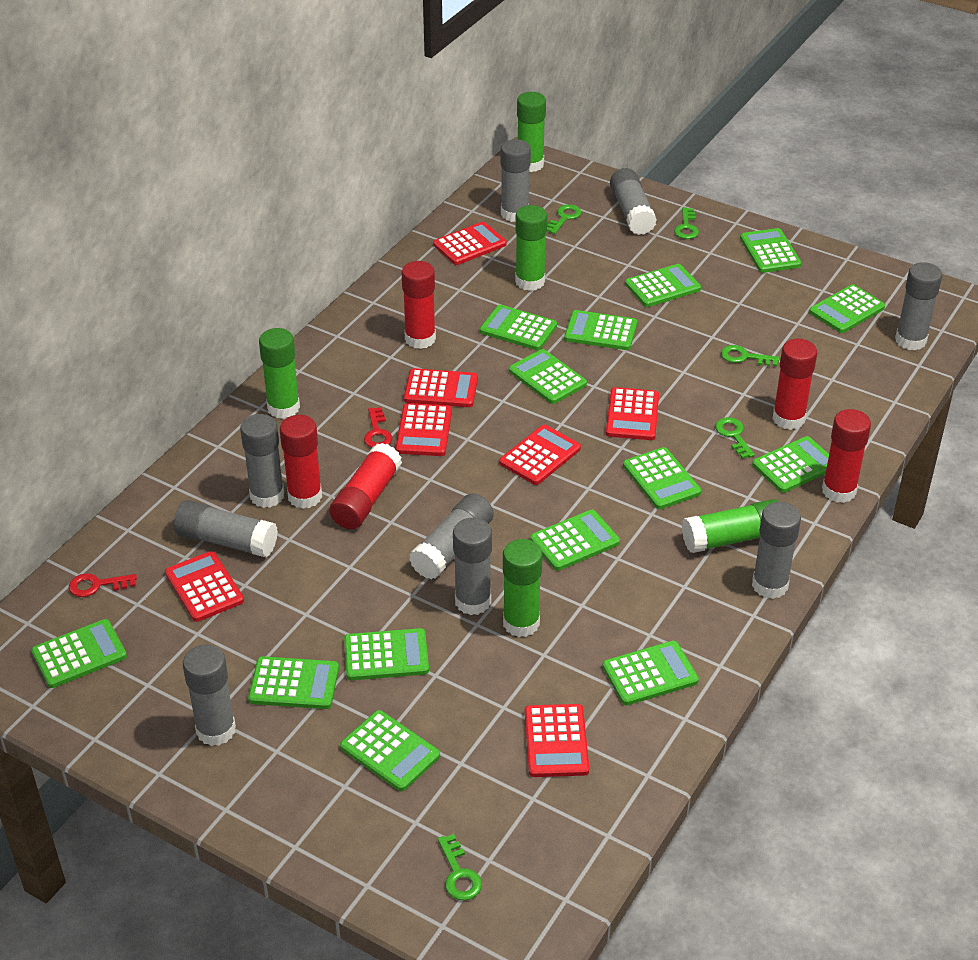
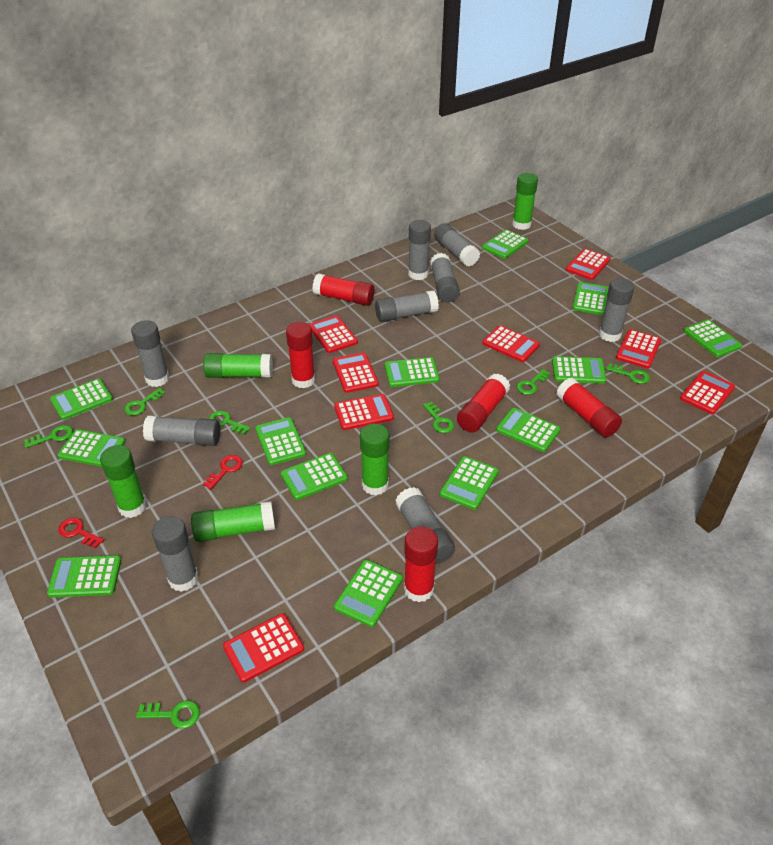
green calculator: 14 -> 13
green key: 5 -> 7
red calculator: 7 -> 8

